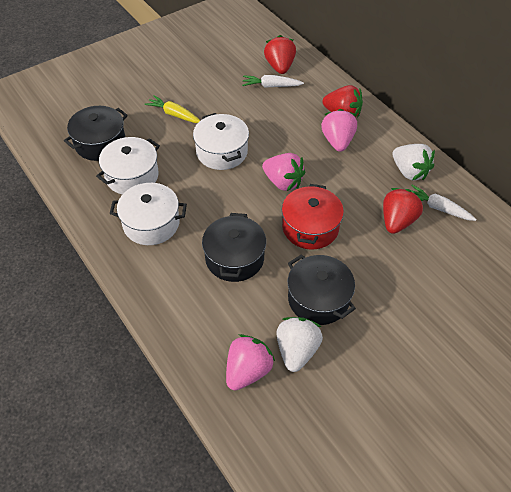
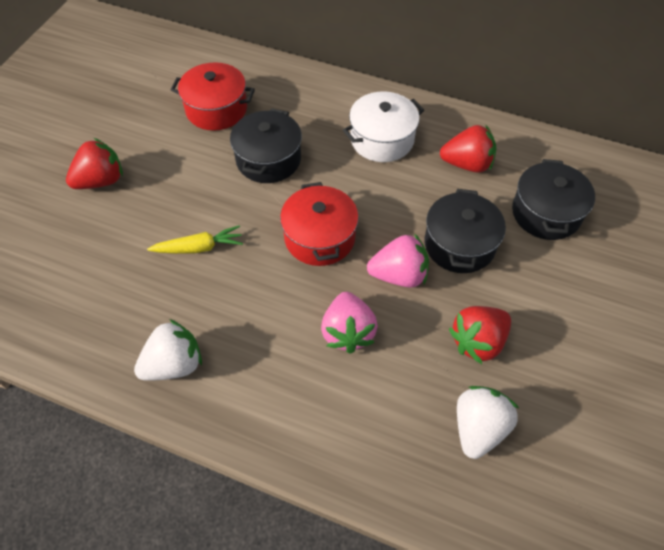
pink strawberry: 3 -> 2
red pot: 1 -> 2
white carrot: 2 -> 0
white pot: 3 -> 1

